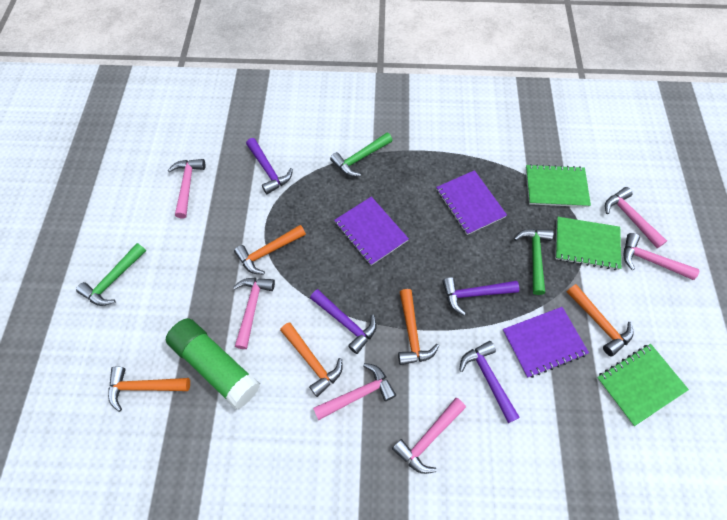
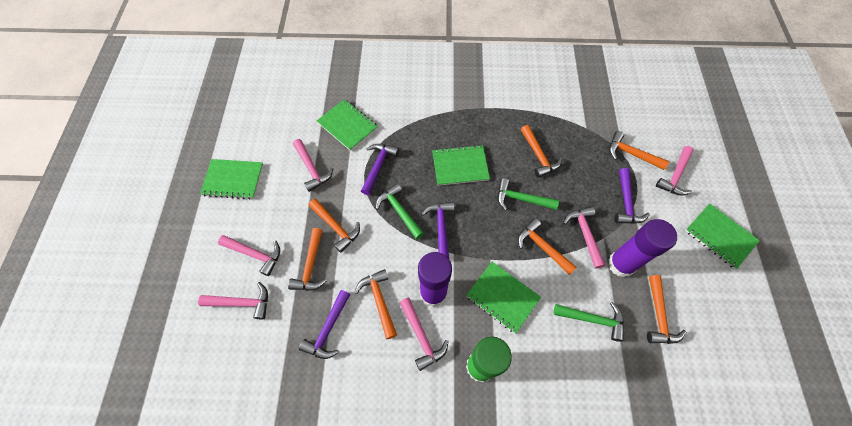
green notebook: 3 -> 5
orange hammer: 5 -> 7
purple glue stick: 0 -> 2
purple notebook: 3 -> 0

